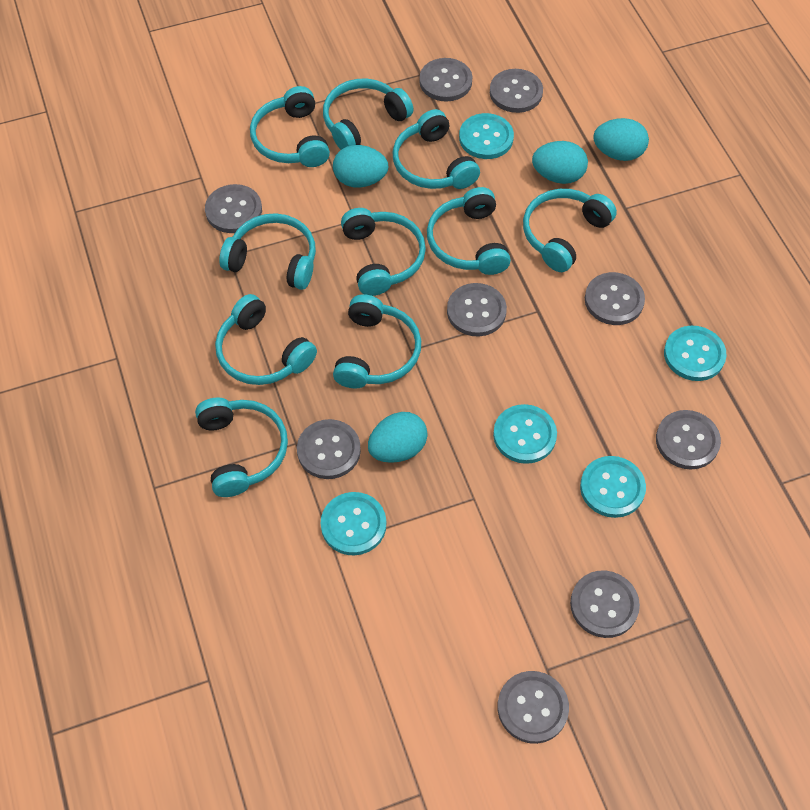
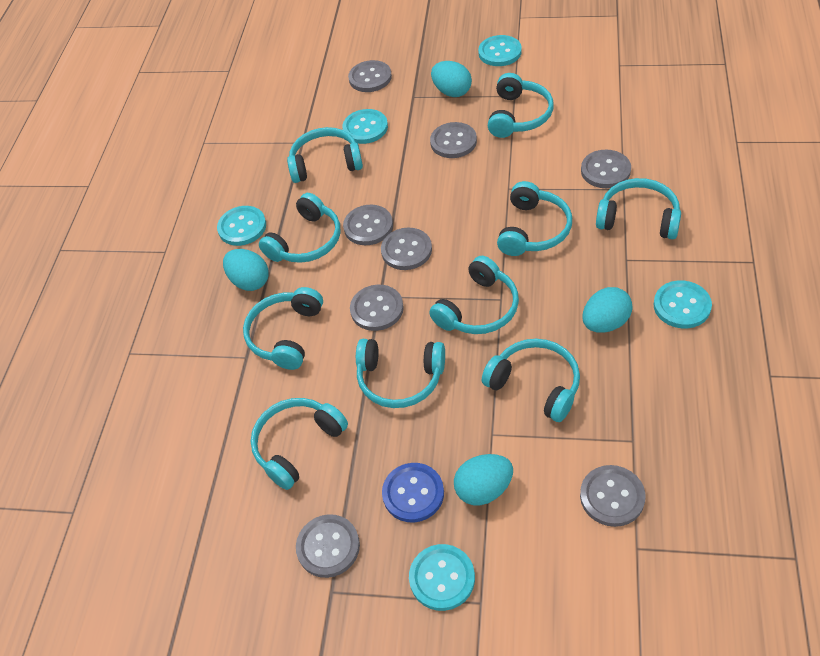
blue button: 0 -> 1
grey button: 9 -> 8

